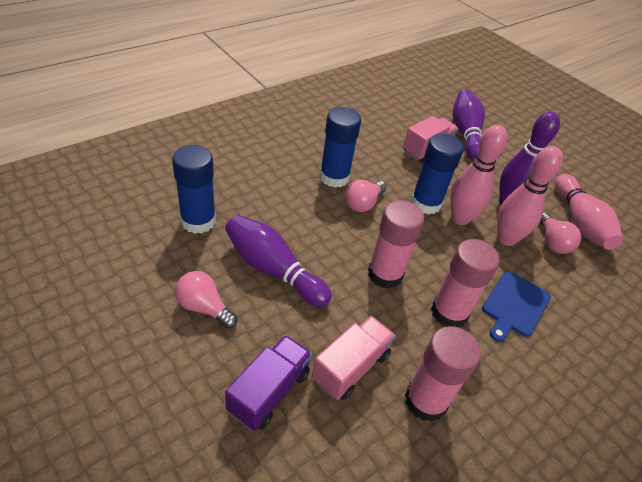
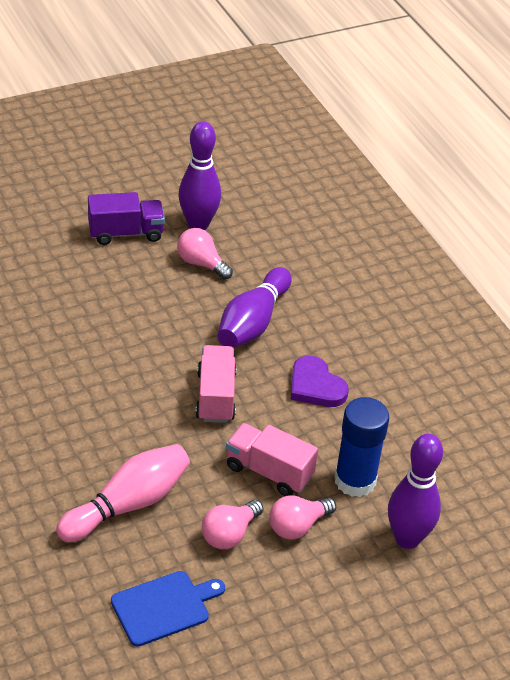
blue glue stick: 3 -> 1
pink bowling pin: 3 -> 1
pink glue stick: 3 -> 0
purple heart: 0 -> 1

